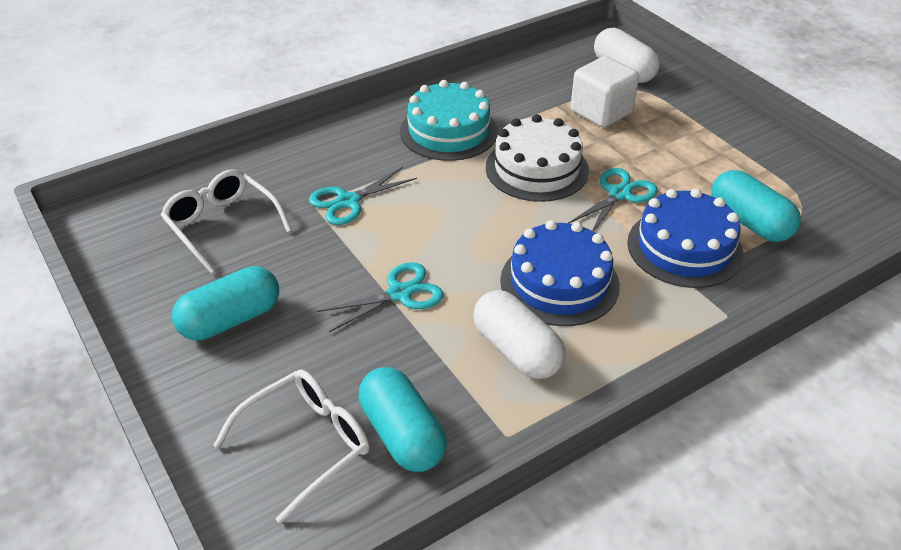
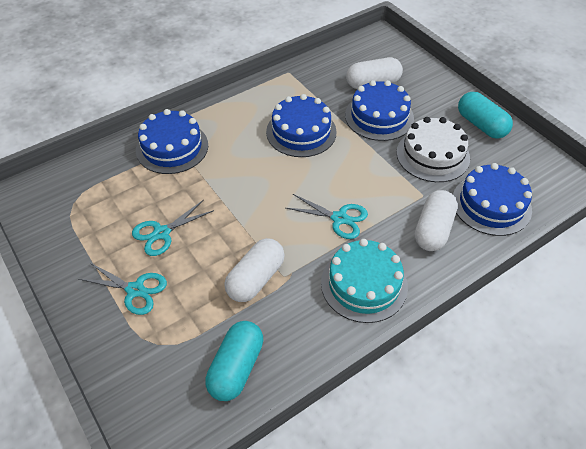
blue cake: 2 -> 4
turquoise capsule: 3 -> 2
white capsule: 2 -> 3
white cube: 1 -> 0
white glasses: 2 -> 0

